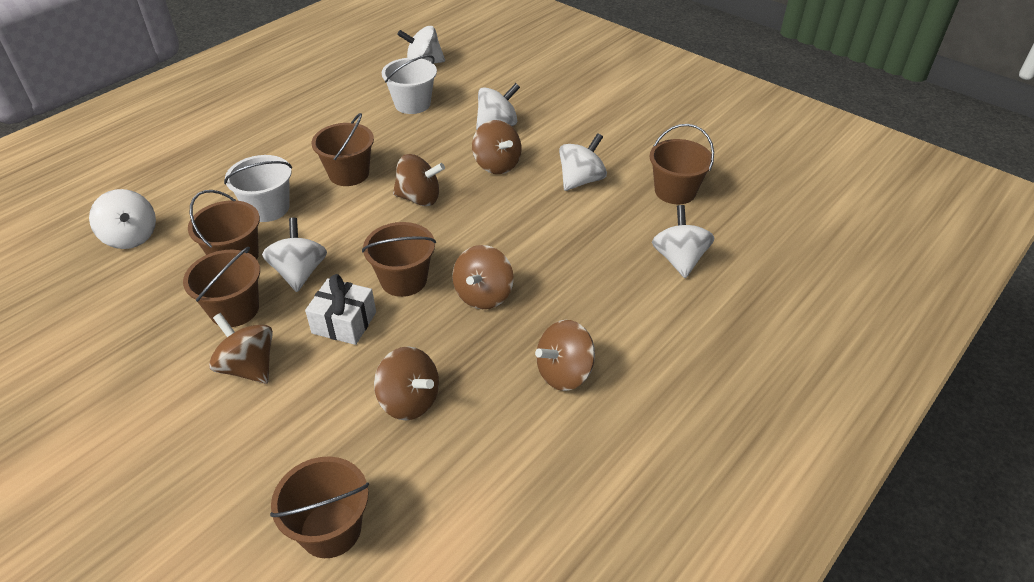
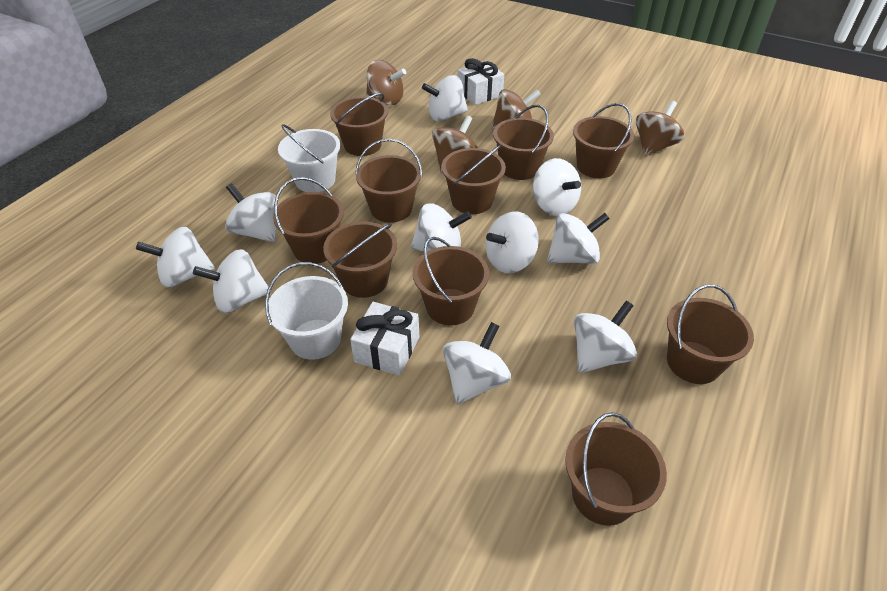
brown bucket: 6 -> 10
brown spinning top: 6 -> 4
white gift: 1 -> 2
white spinning top: 6 -> 10

